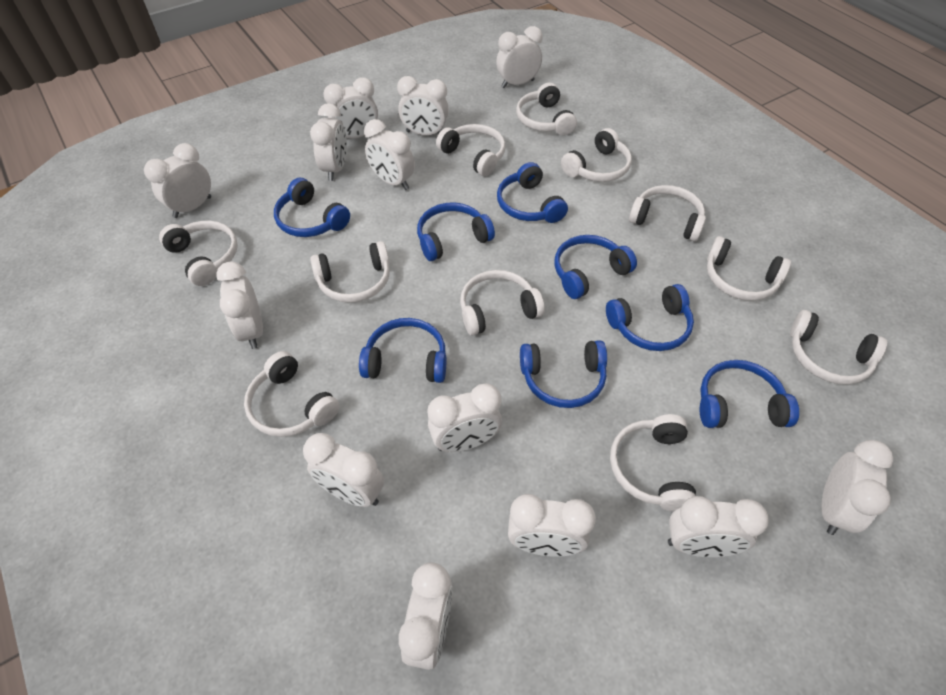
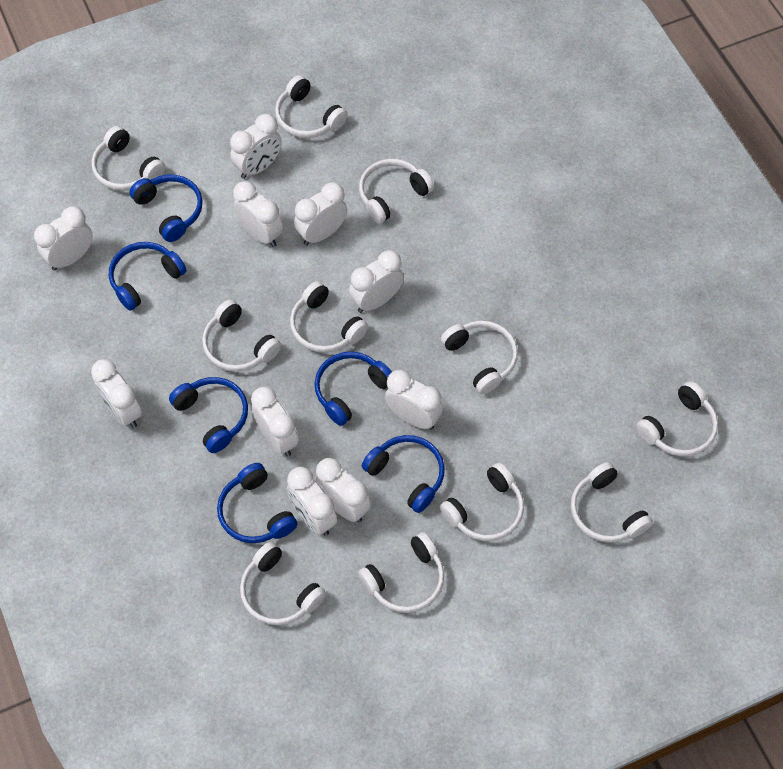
blue headphones: 8 -> 6
white clock: 13 -> 10

